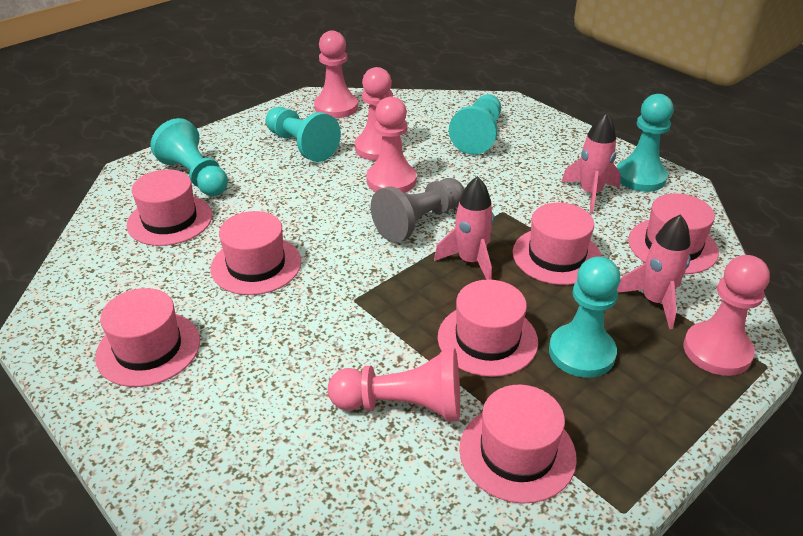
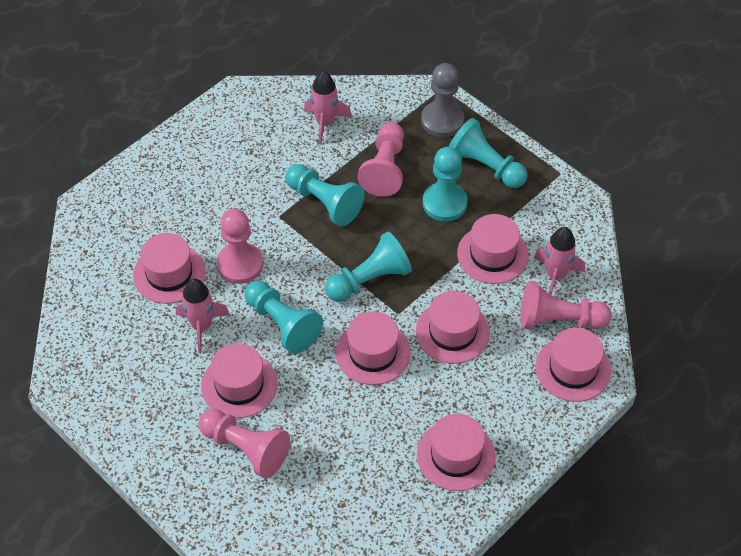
pink pawn: 5 -> 4

